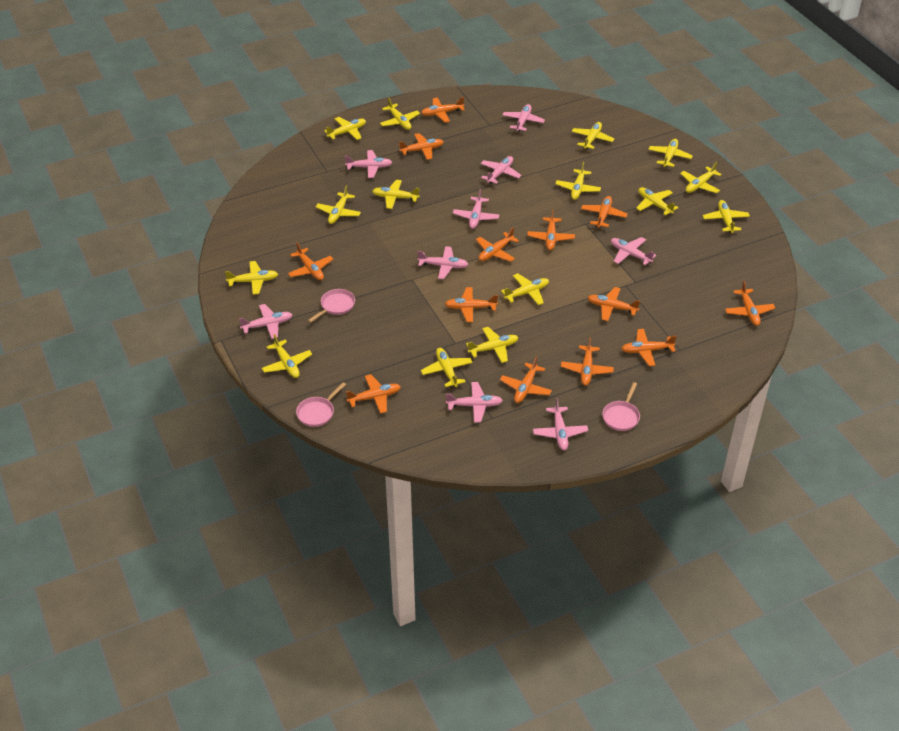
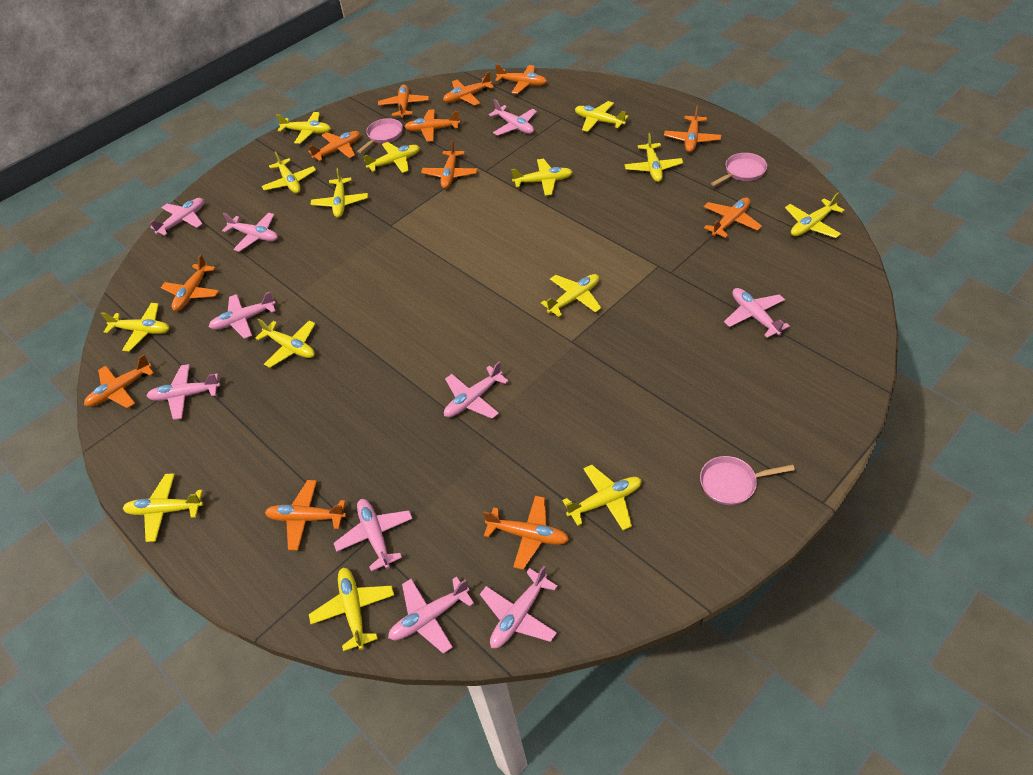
orange plane: 13 -> 12
pink plane: 9 -> 10
yellow plane: 15 -> 14

